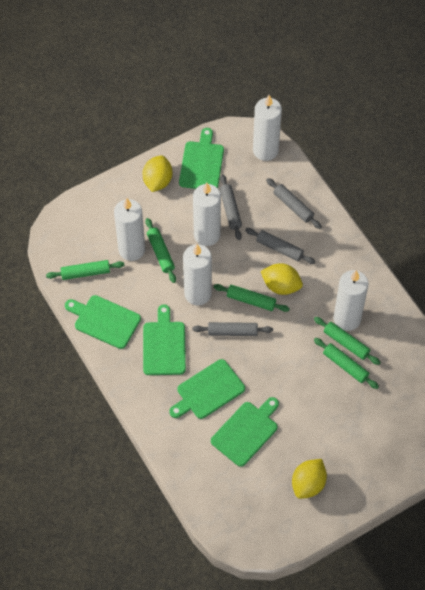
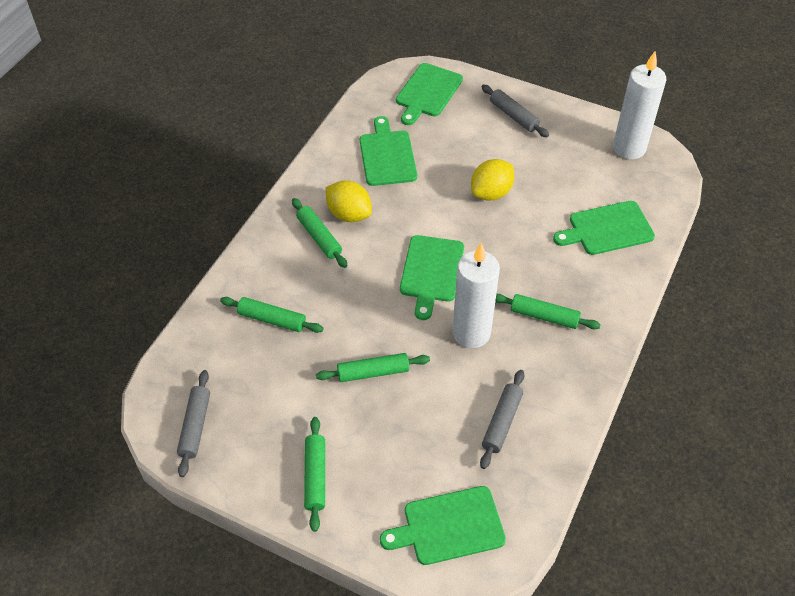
grey rolling pin: 4 -> 3
white candle: 5 -> 2
yellow lemon: 3 -> 2

